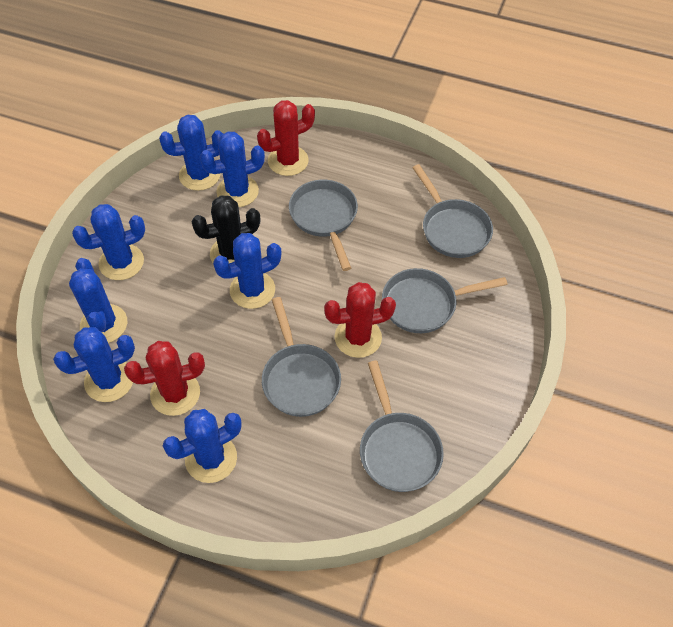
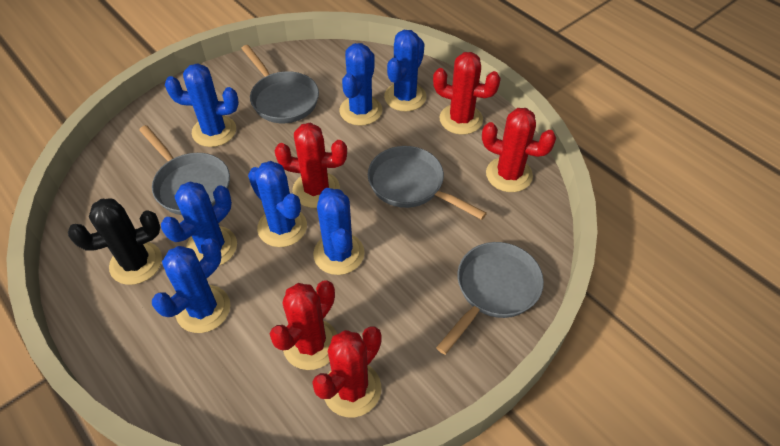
grey pan: 5 -> 4
red cactus: 3 -> 5

